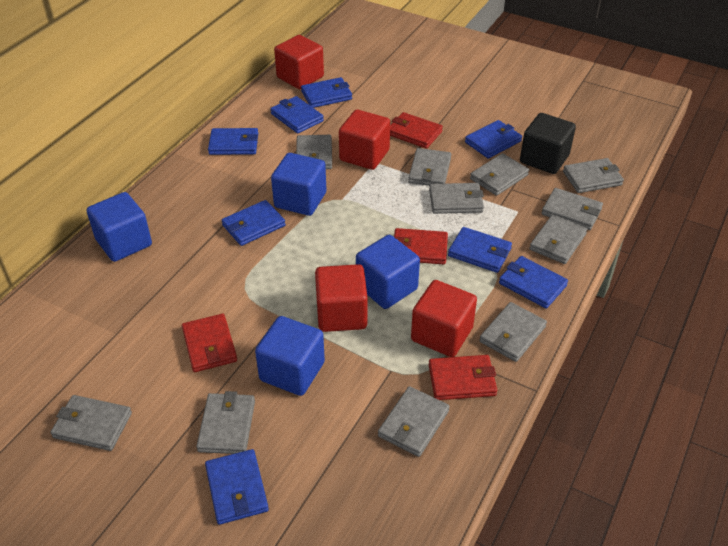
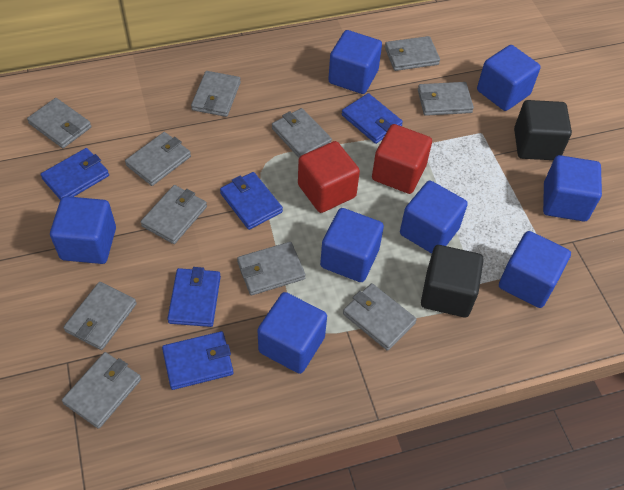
black cube: 1 -> 2
blue cube: 4 -> 8
blue wallet: 8 -> 5
red cube: 4 -> 2
red wallet: 4 -> 0

